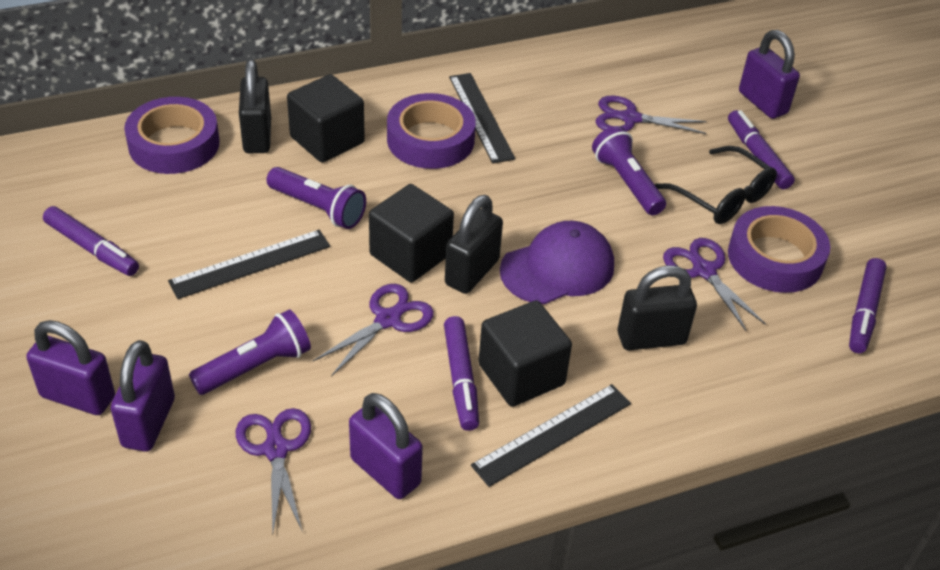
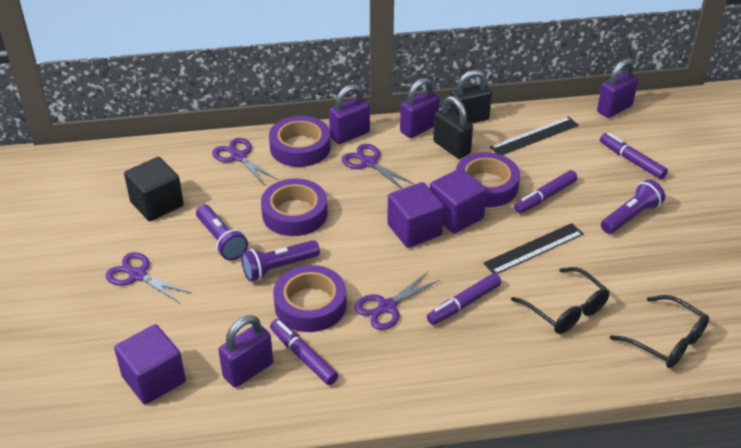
black cube: 3 -> 1
black glasses: 1 -> 2
black padlock: 3 -> 2
black ruler: 3 -> 2
purple cap: 1 -> 0
purple cube: 0 -> 3
purple tape: 3 -> 4

